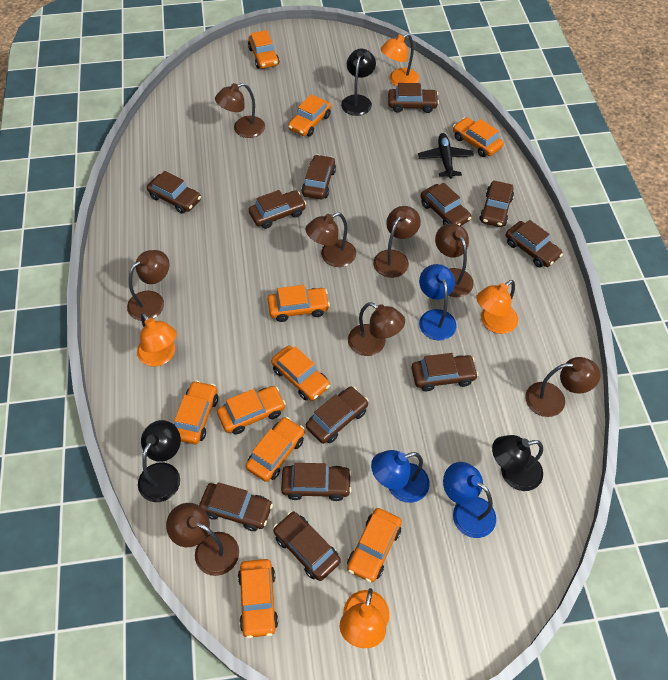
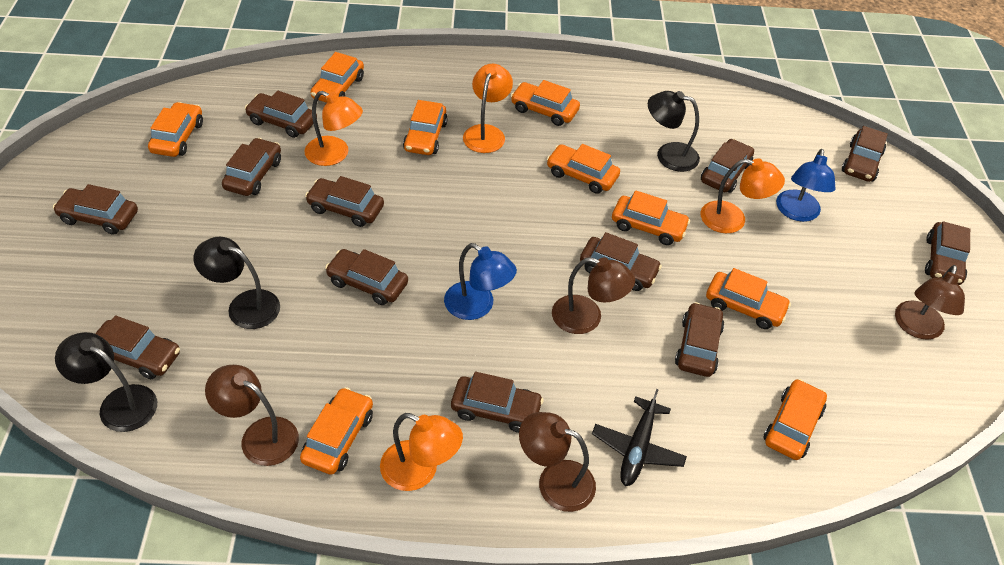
blue lamp: 3 -> 2
brown lamp: 8 -> 4
orange car: 10 -> 9

